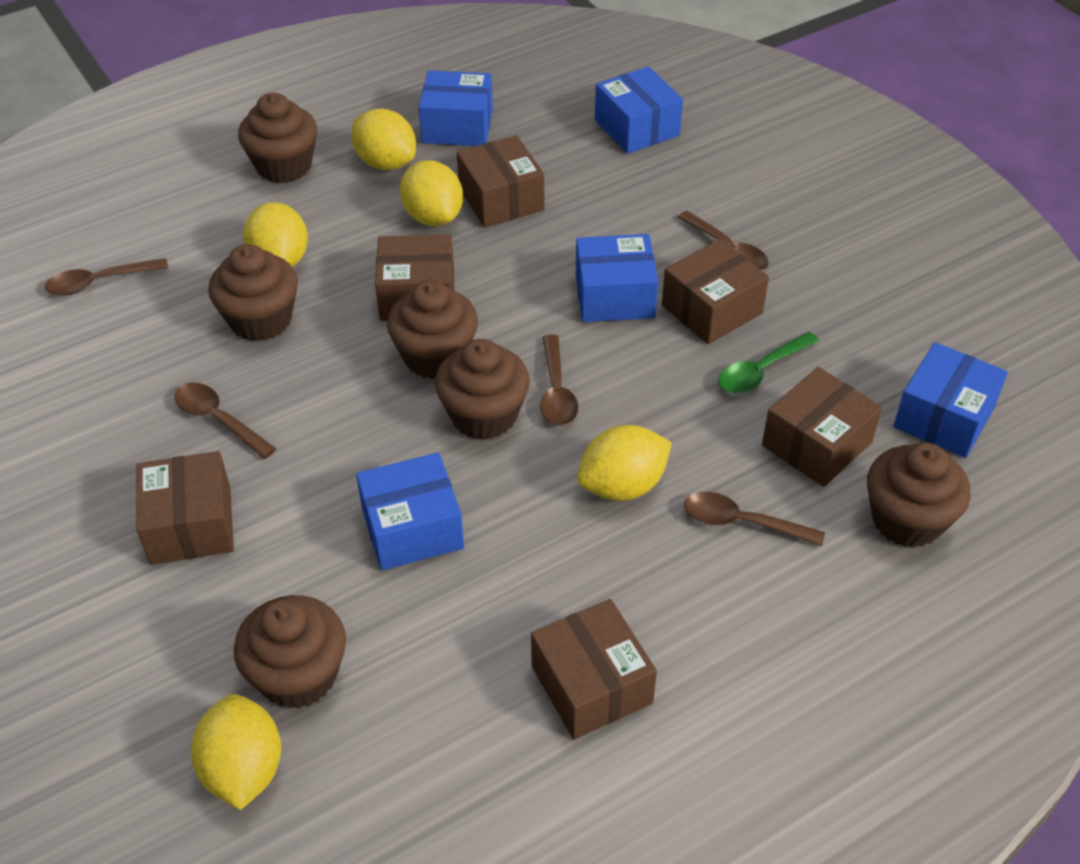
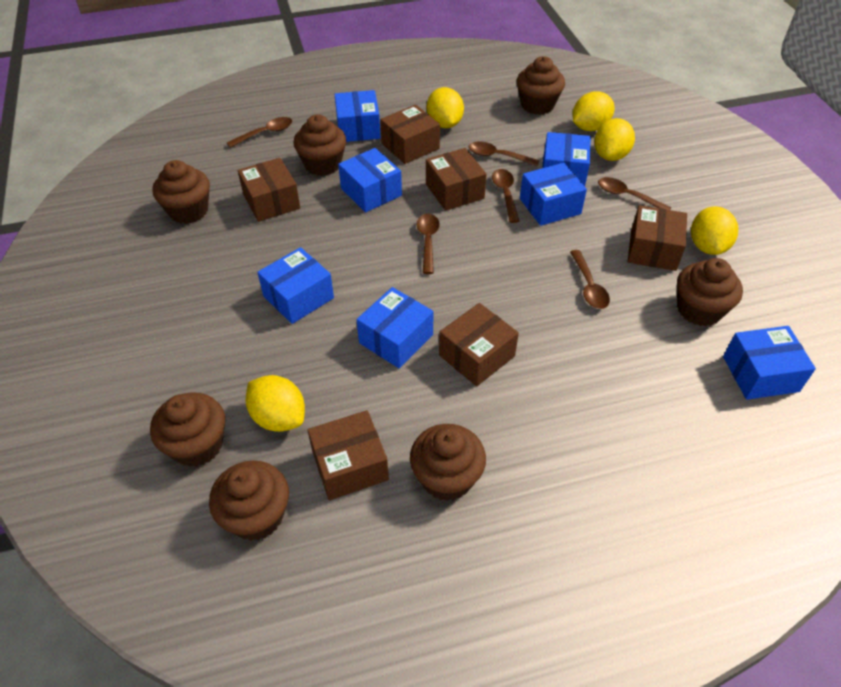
blue box: 5 -> 7
brown cupcake: 6 -> 7
brown spoon: 5 -> 6
green spoon: 1 -> 0

